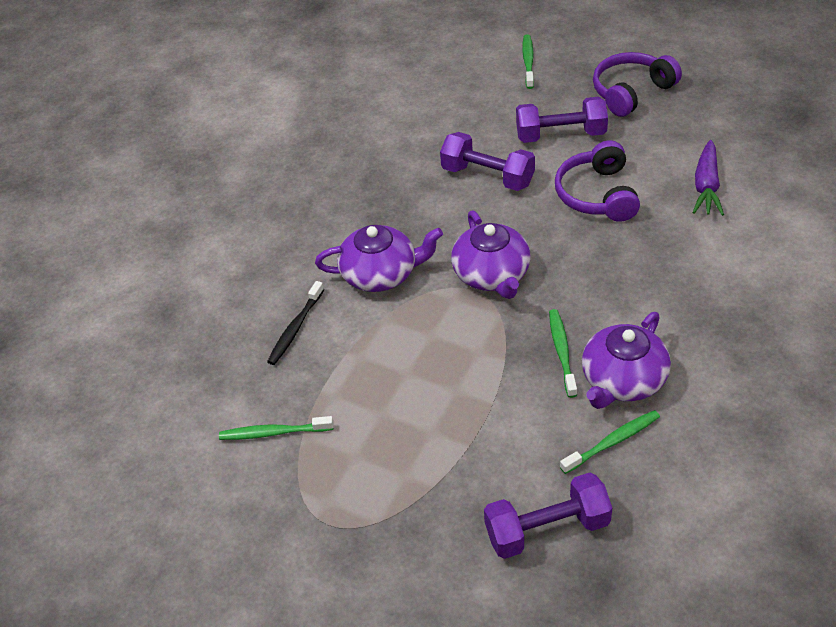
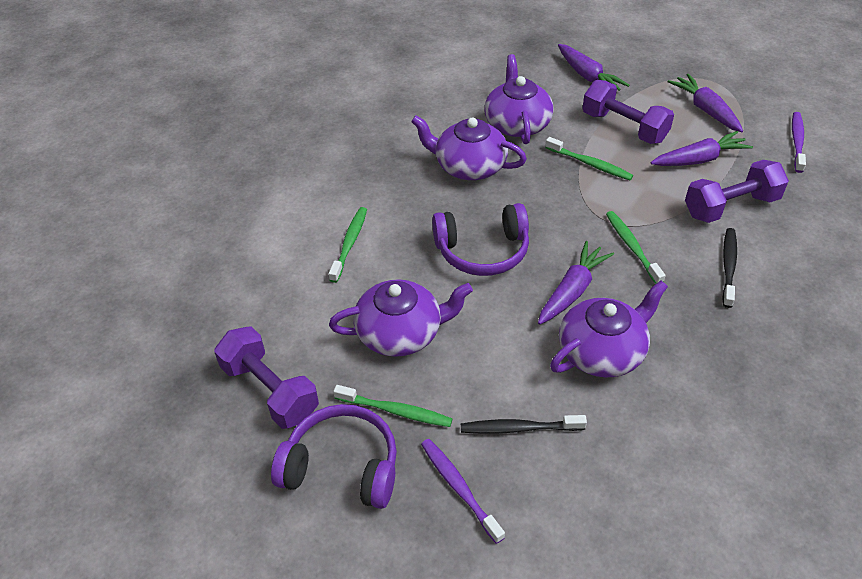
black toothbrush: 1 -> 2
purple carrot: 1 -> 4
purple teapot: 3 -> 4
purple toothbrush: 0 -> 2

